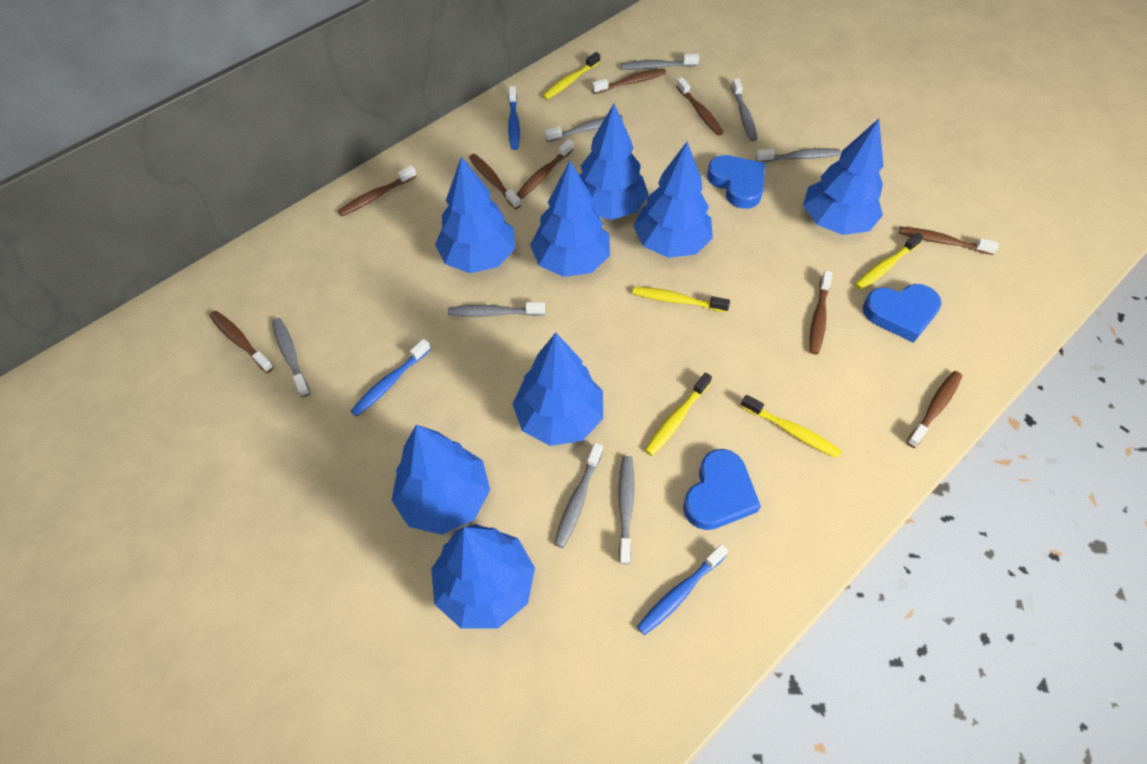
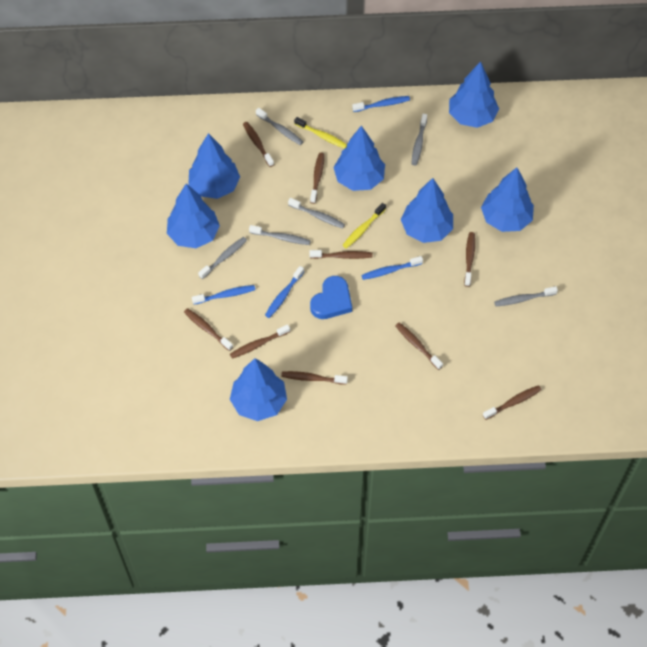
blue heart: 3 -> 1
blue toothbrush: 3 -> 4
blue tree: 8 -> 7
grey toothbrush: 8 -> 6
yellow toothbrush: 5 -> 2

